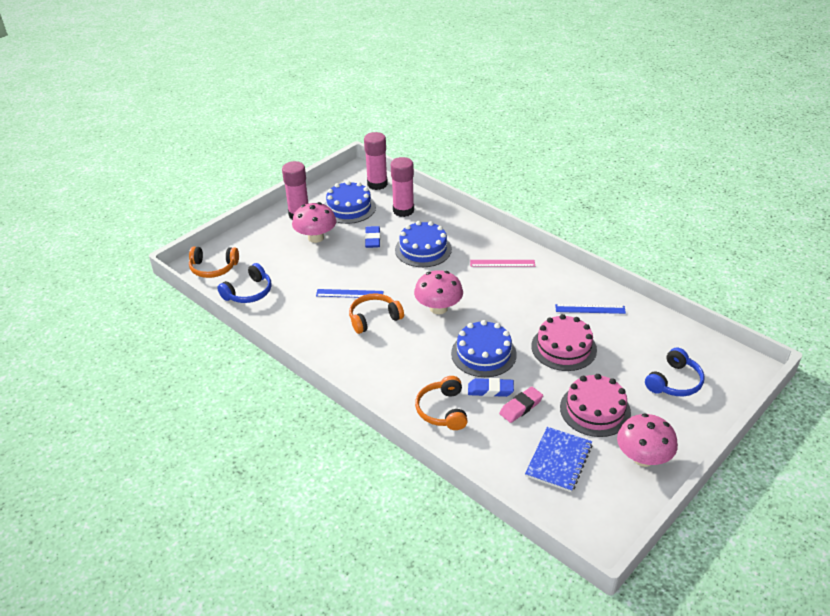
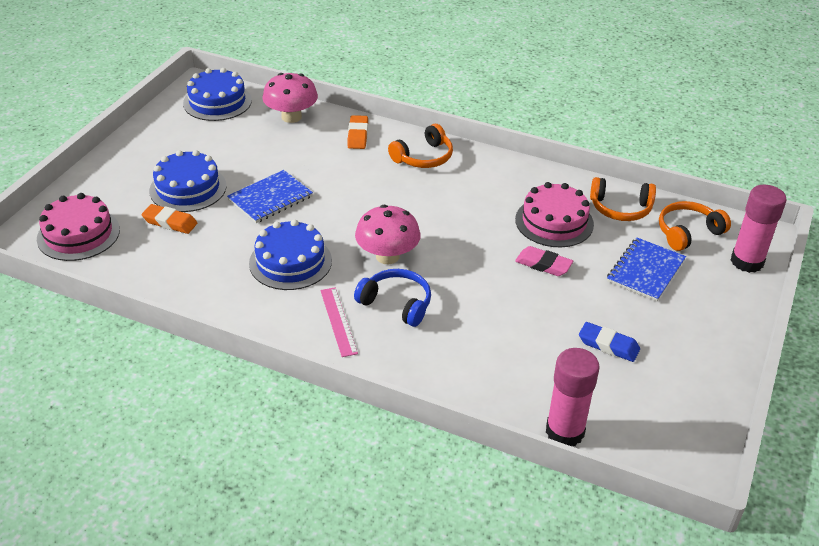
blue eraser: 2 -> 1
blue headphones: 2 -> 1
blue notebook: 1 -> 2
blue ruler: 2 -> 0
orange eraser: 0 -> 2
pink glue stick: 3 -> 2
pink mushroom: 3 -> 2

